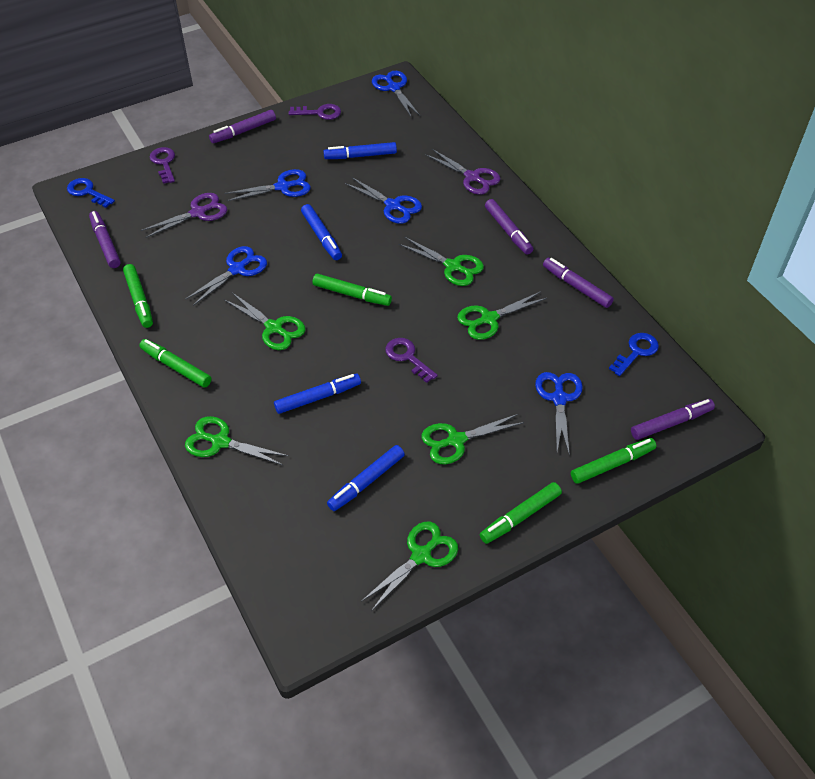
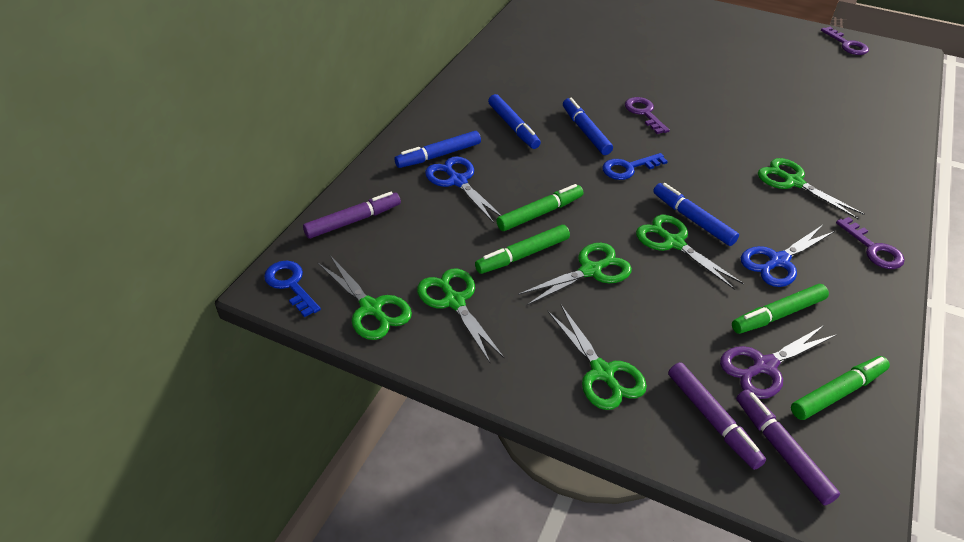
blue scissors: 5 -> 2
green marker: 5 -> 4
purple marker: 5 -> 3
purple scissors: 2 -> 1

